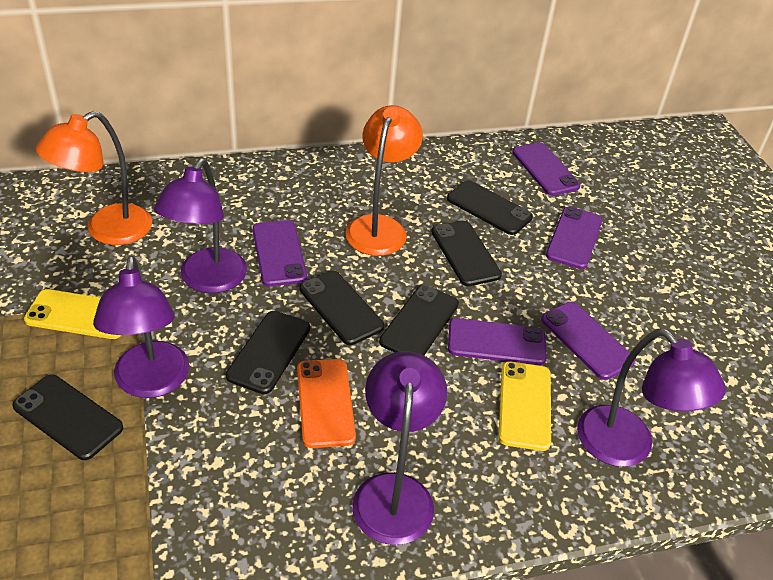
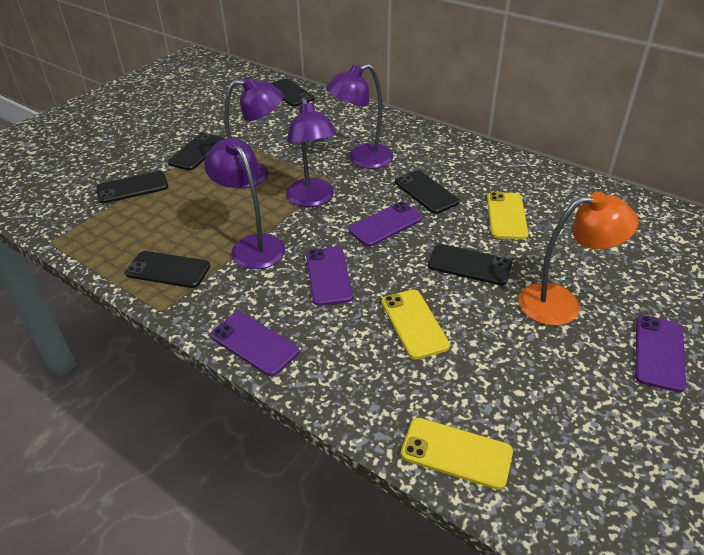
orange lamp: 2 -> 1
orange phone: 1 -> 0
purple phone: 5 -> 4
yellow phone: 2 -> 3

